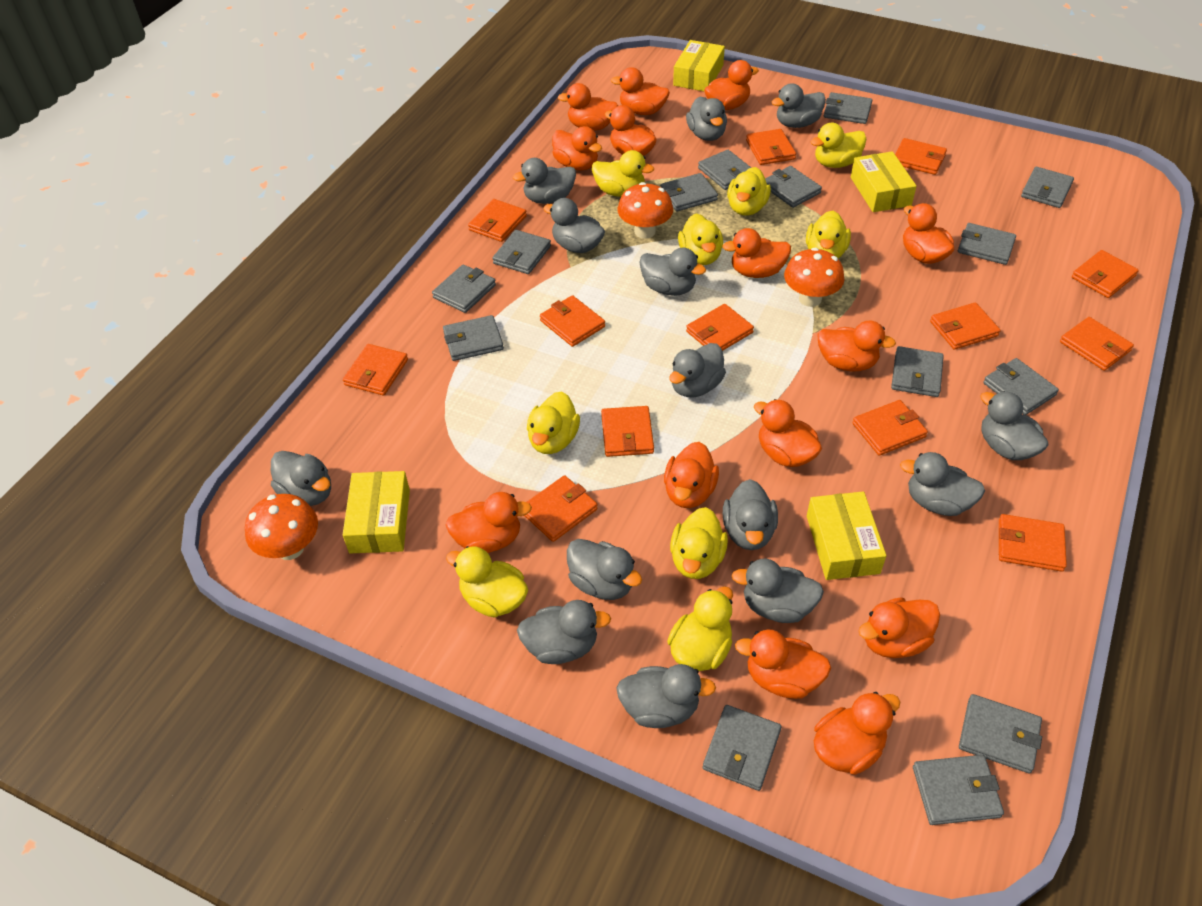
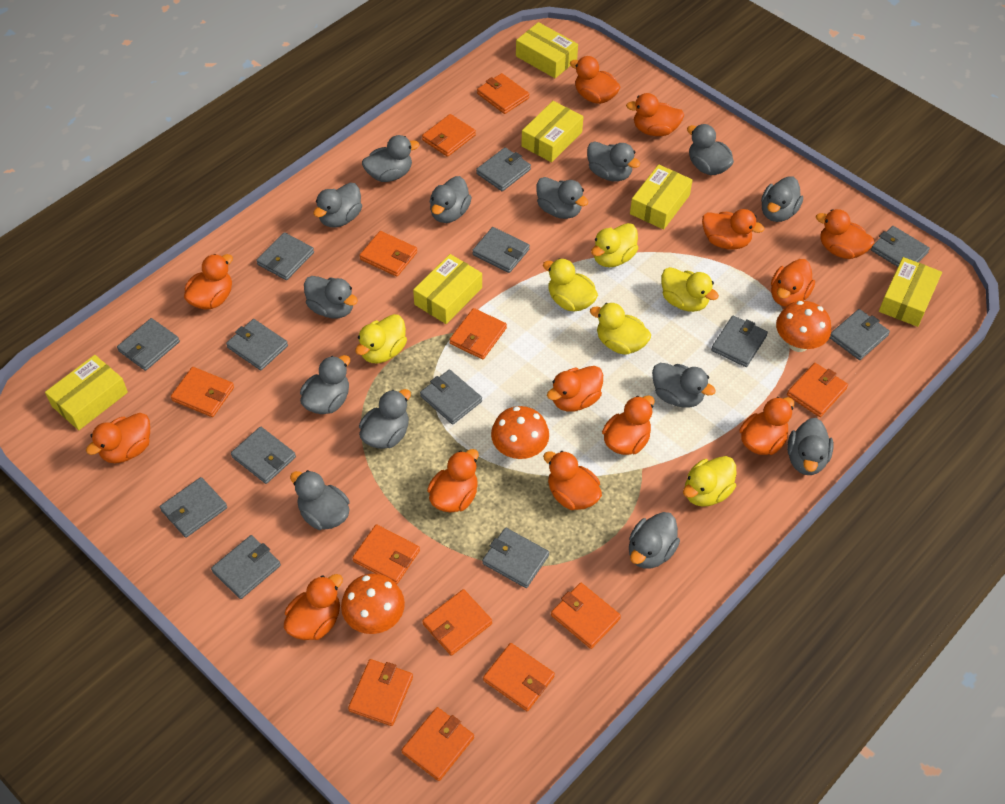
grey wallet: 14 -> 13
orange duck: 14 -> 13
orange wallet: 13 -> 12
yellow box: 4 -> 6
yellow duck: 9 -> 6

